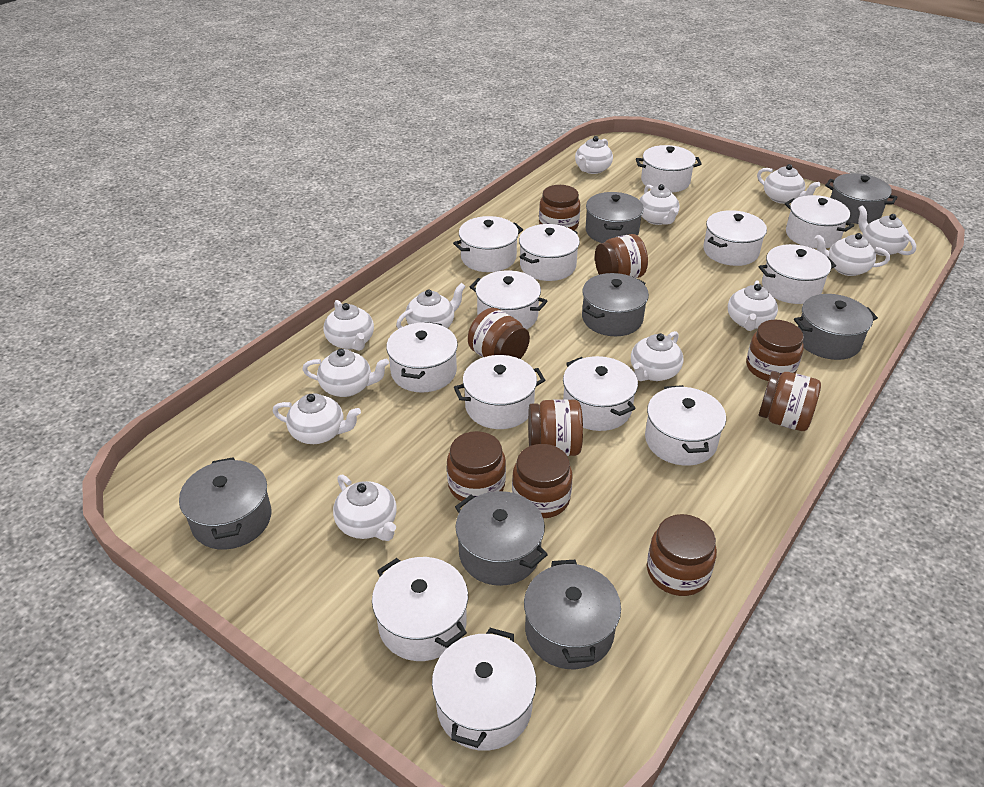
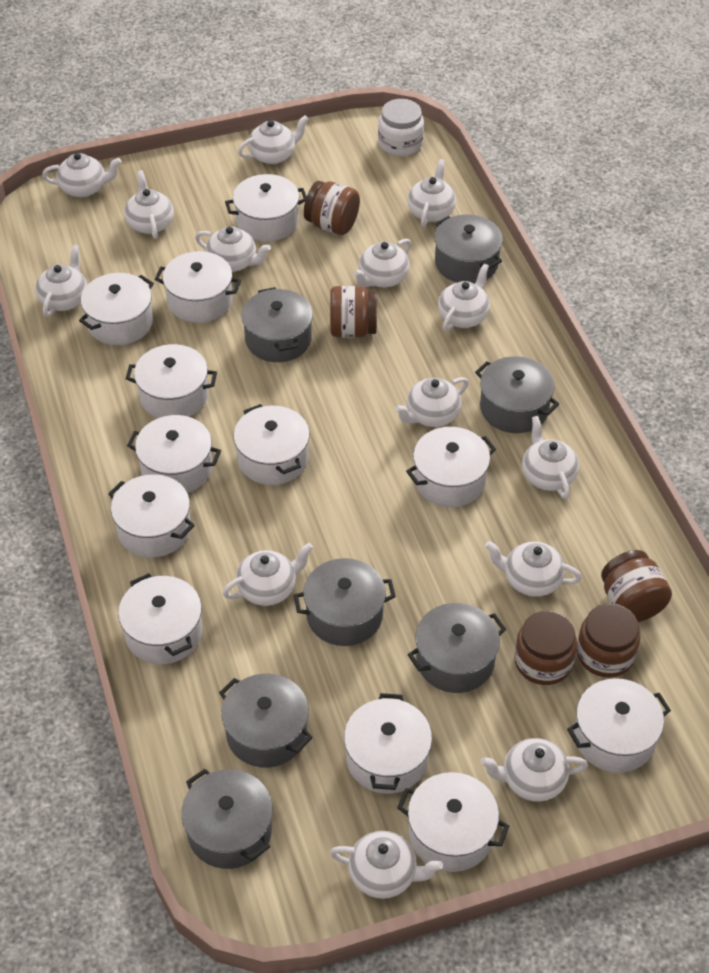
brown jar: 9 -> 5
white jar: 0 -> 1
white pot: 13 -> 12
white teapot: 12 -> 14

